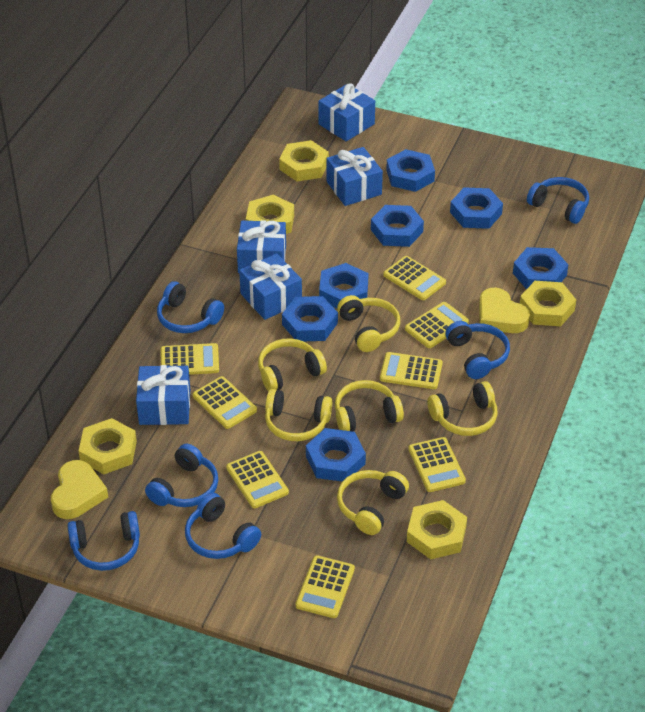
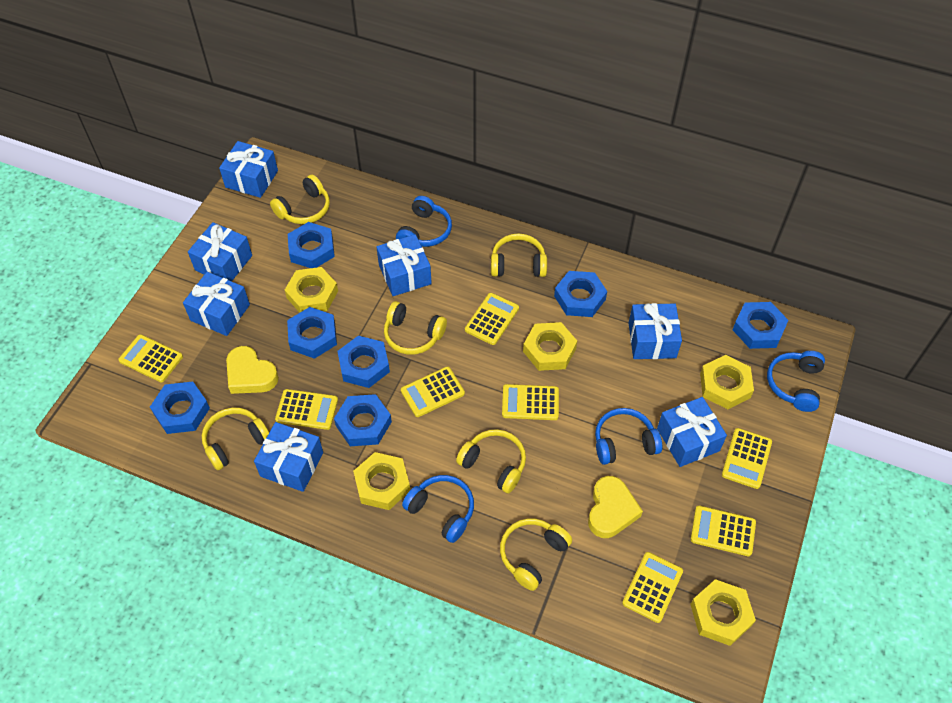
blue gift: 5 -> 7
blue headphones: 6 -> 4

